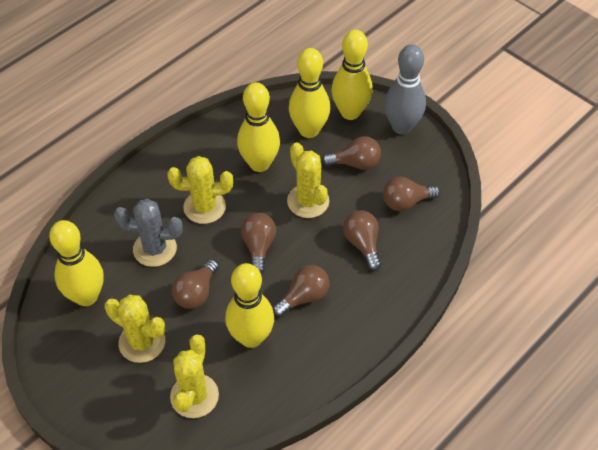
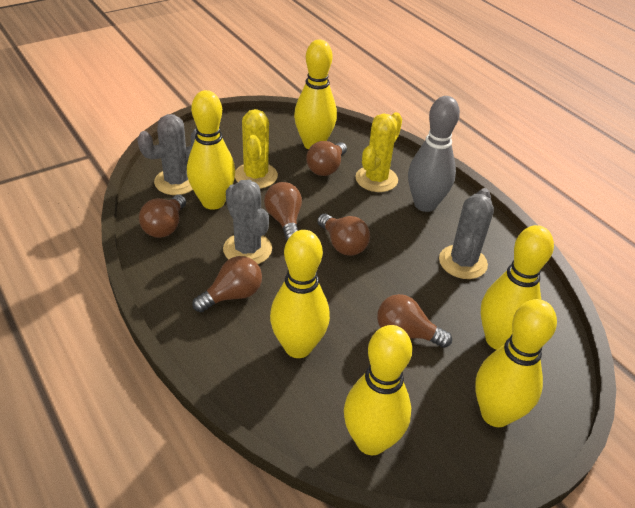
grey cactus: 1 -> 3
yellow bowling pin: 5 -> 6
yellow cactus: 4 -> 2

